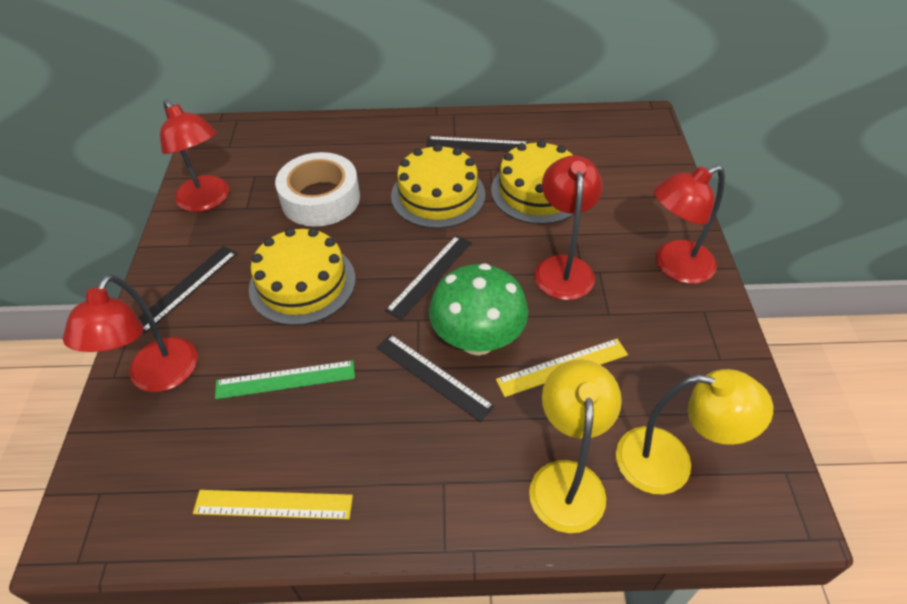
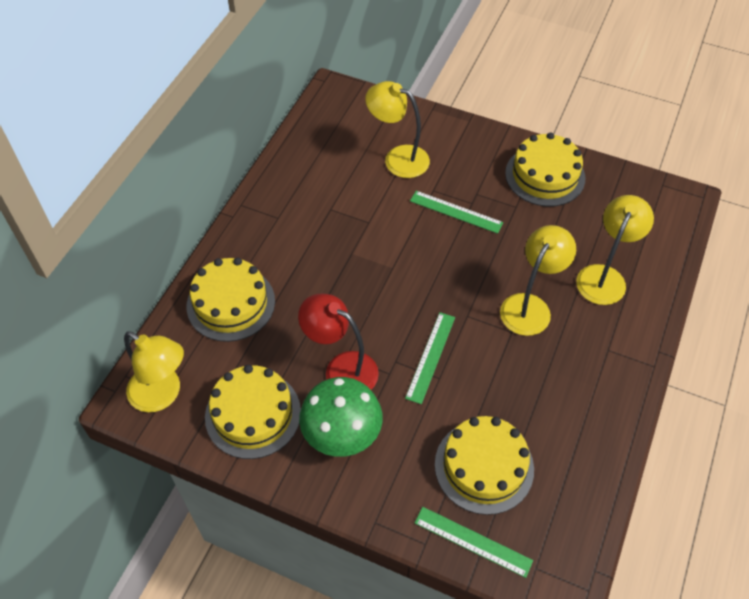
black ruler: 4 -> 0
green ruler: 1 -> 3
red lamp: 4 -> 1
white tape: 1 -> 0
yellow cake: 3 -> 4
yellow lamp: 2 -> 4
yellow ruler: 2 -> 0

